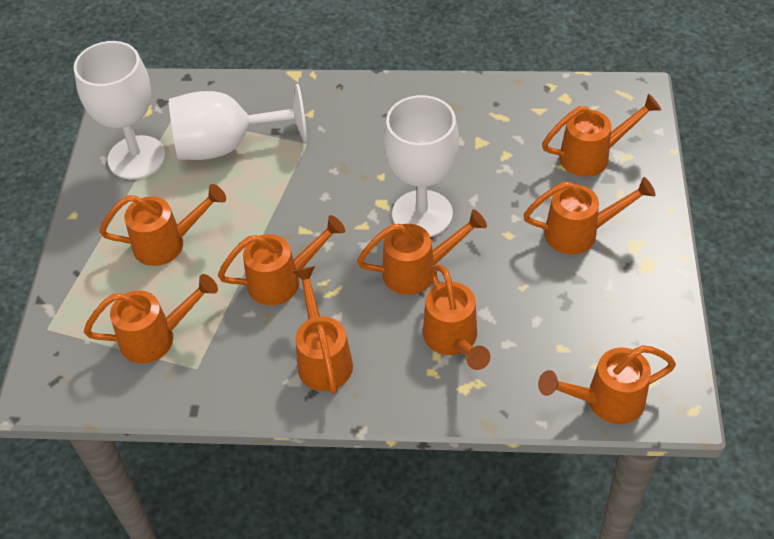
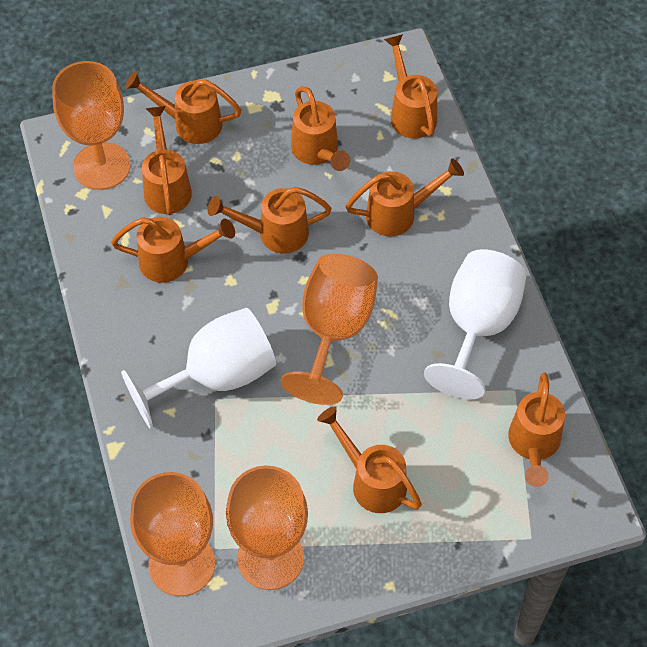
orange goblet: 0 -> 4
white goblet: 3 -> 2

